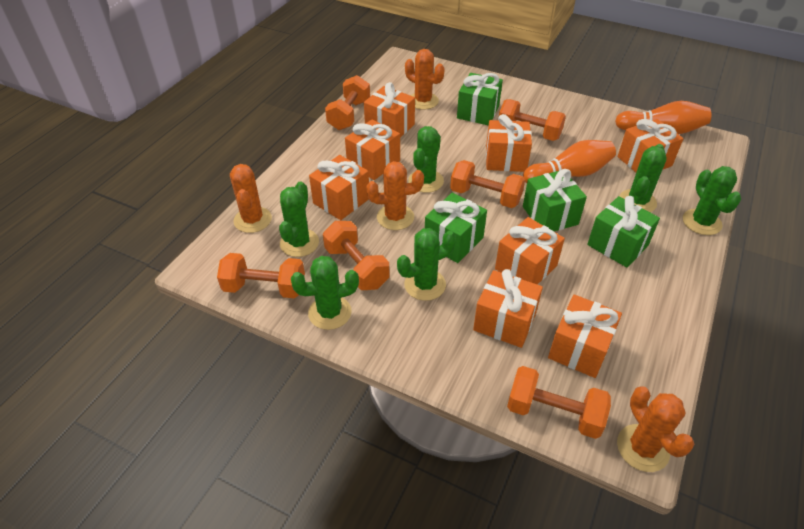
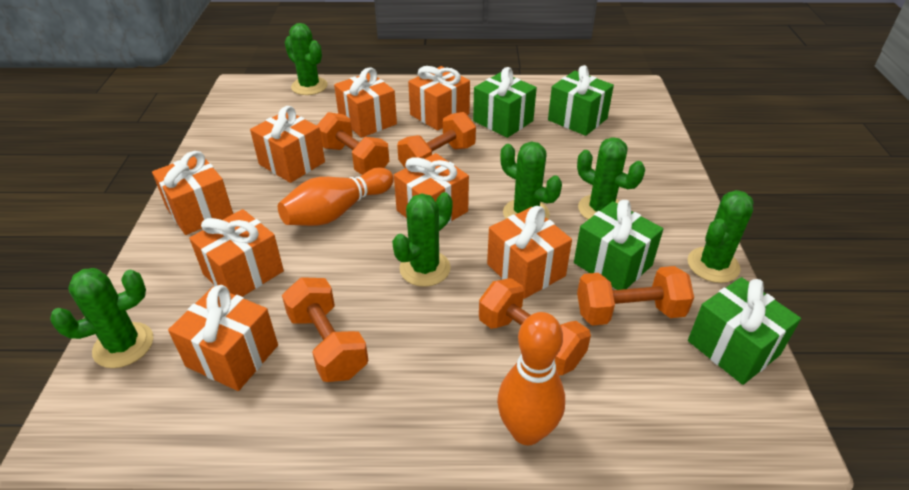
orange cactus: 4 -> 0
orange dumbbell: 6 -> 5

